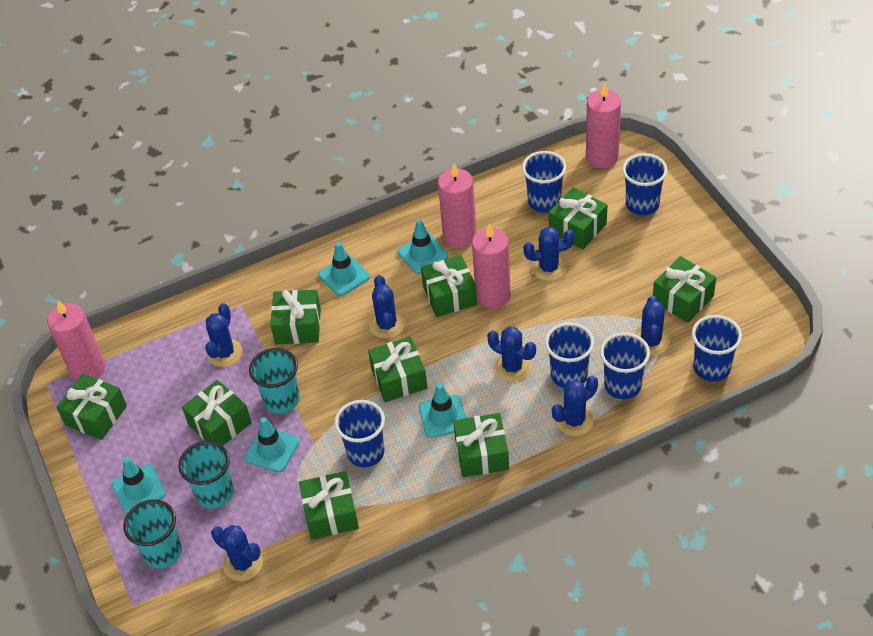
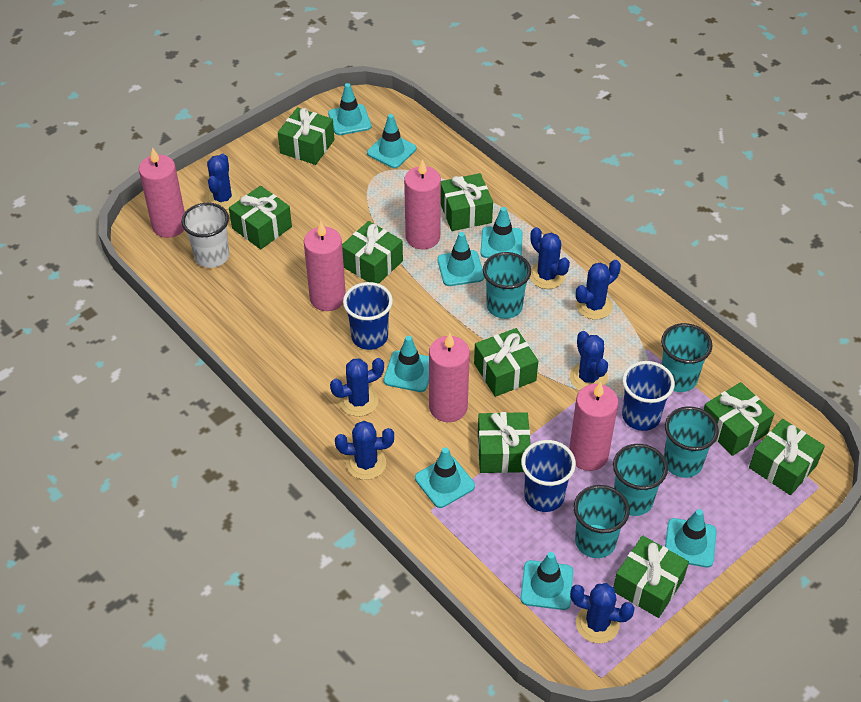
blue cup: 6 -> 3
pink candle: 4 -> 5
turquoise cup: 3 -> 5
turquoise traffic cone: 5 -> 8
white cup: 0 -> 1

